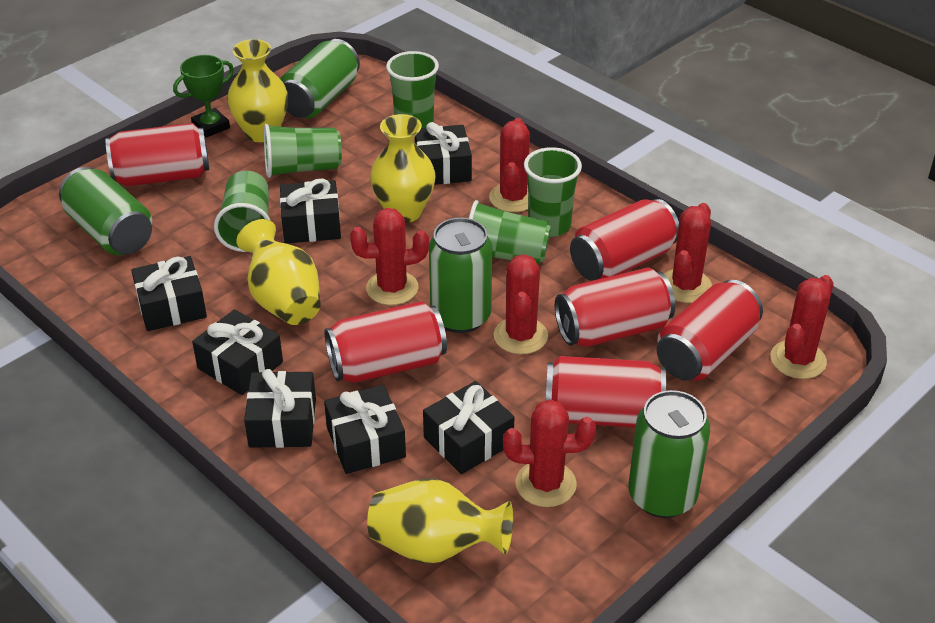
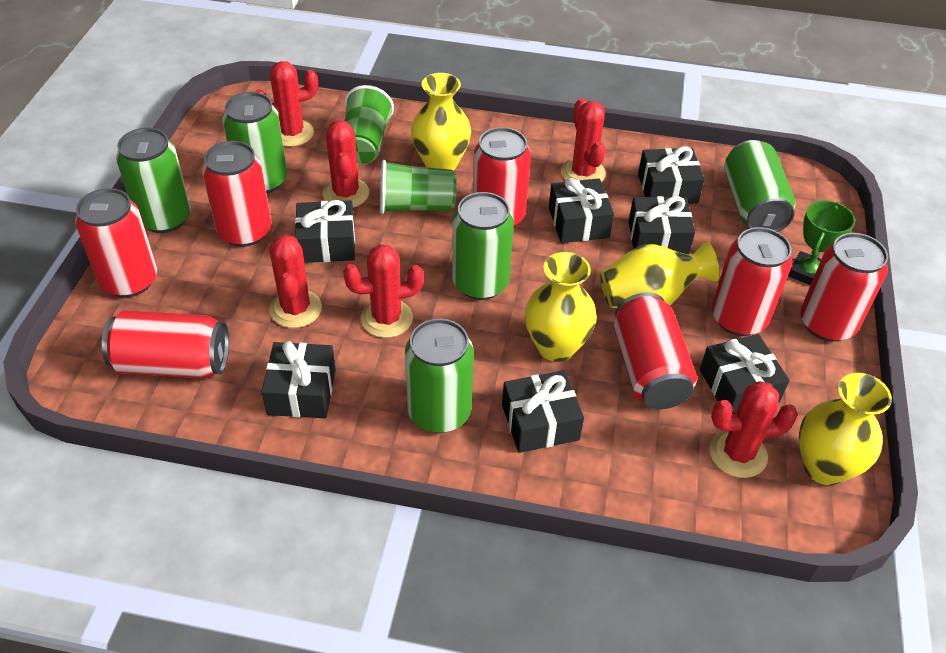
green can: 4 -> 5
green cup: 5 -> 2
red can: 6 -> 7

